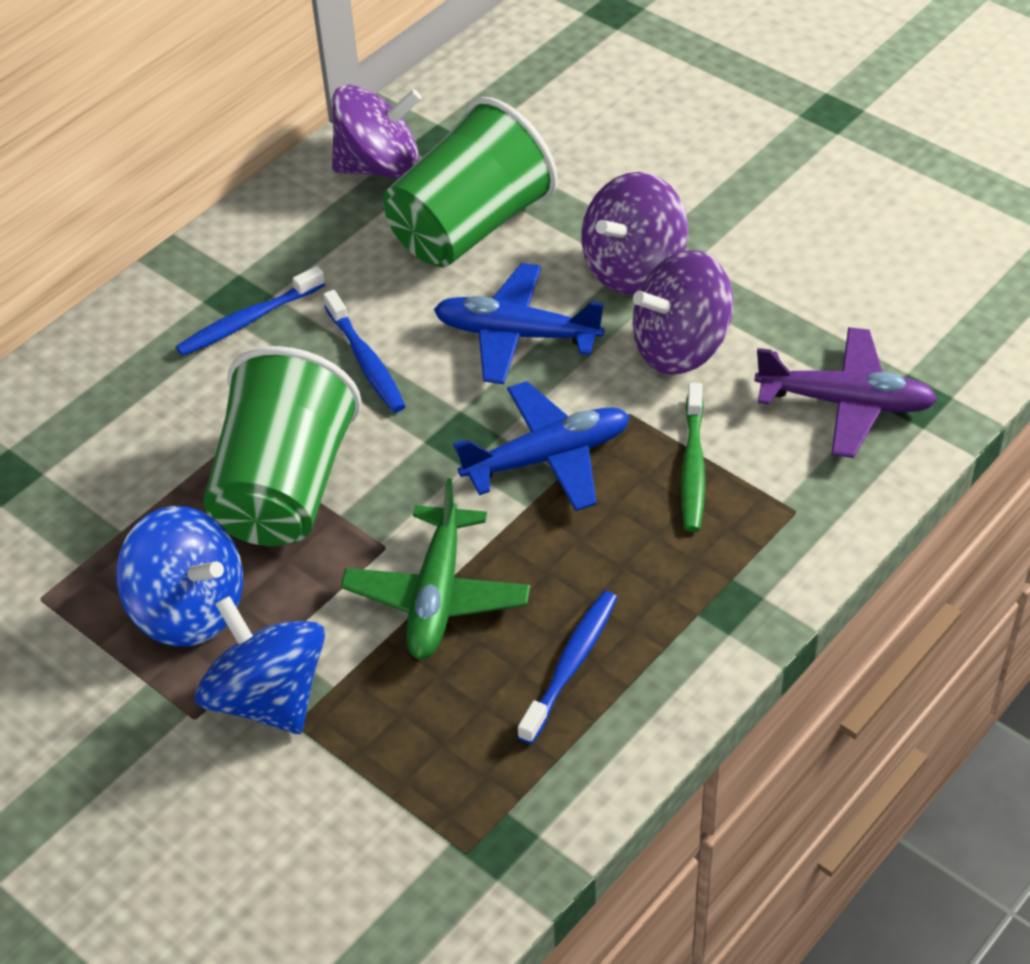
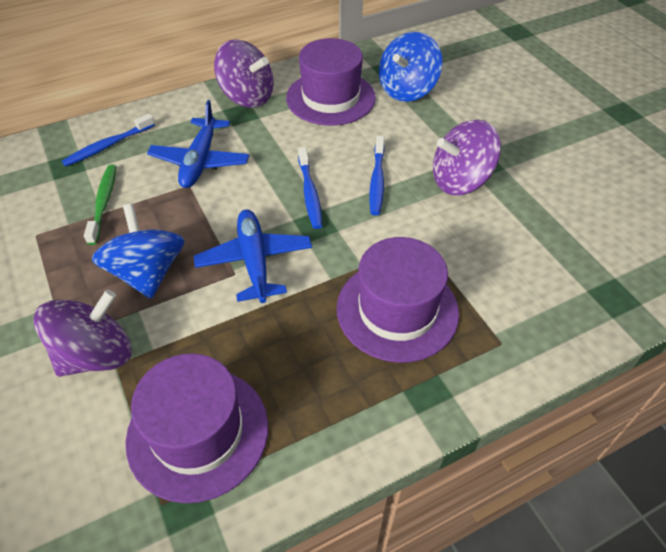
green cup: 2 -> 0
green plane: 1 -> 0
purple hat: 0 -> 3
purple plane: 1 -> 0

